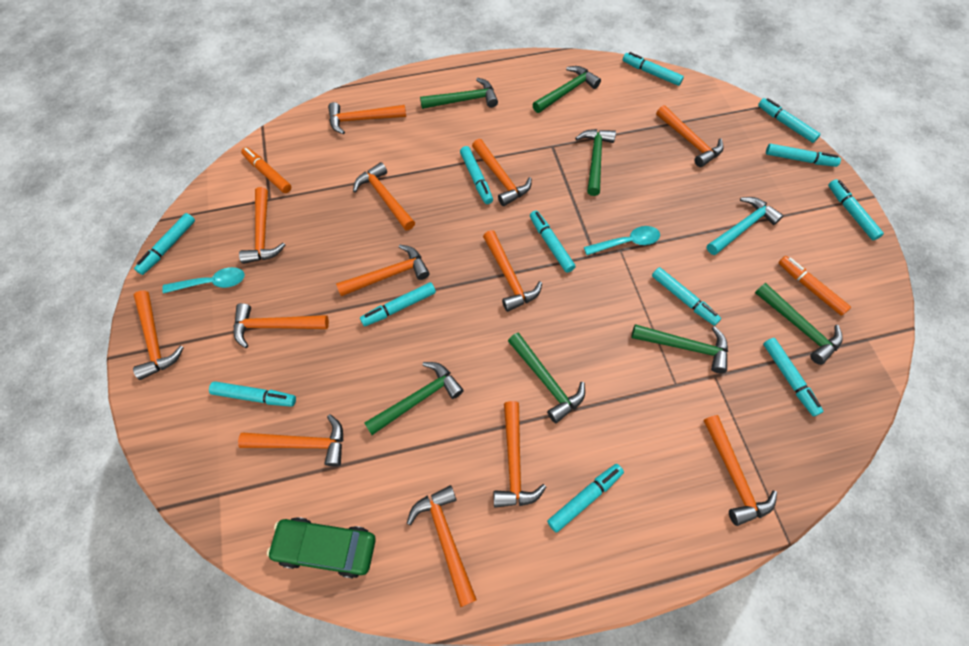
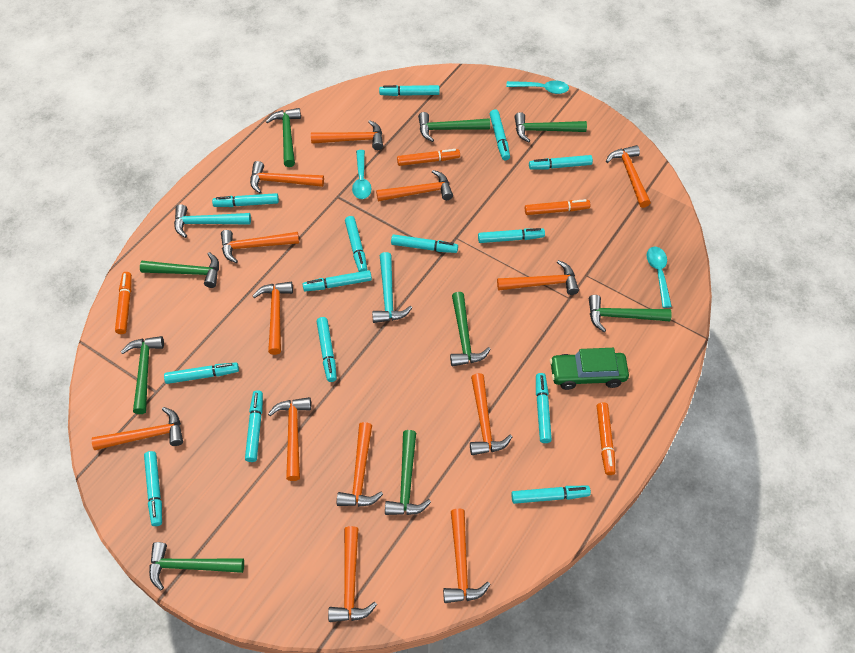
green hammer: 7 -> 9
orange marker: 2 -> 4
turquoise hammer: 1 -> 2
turquoise marker: 12 -> 14
turquoise spoon: 2 -> 3

